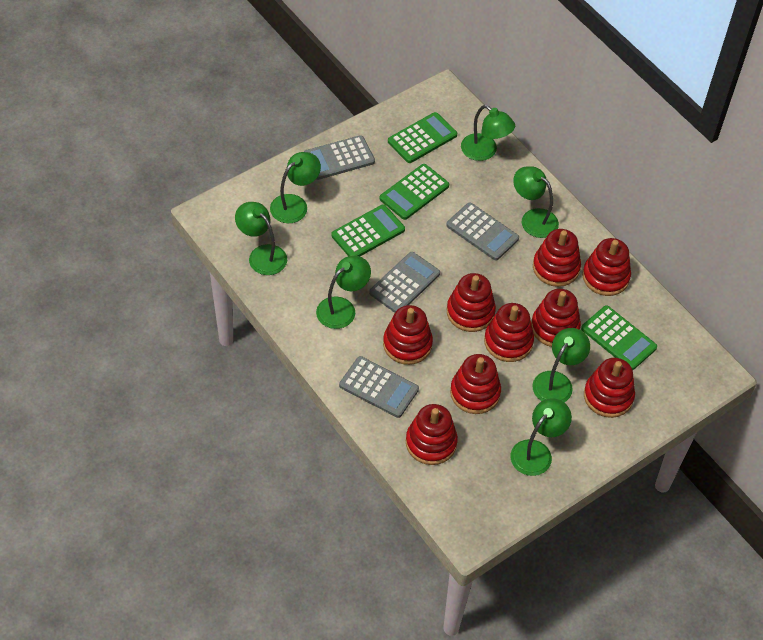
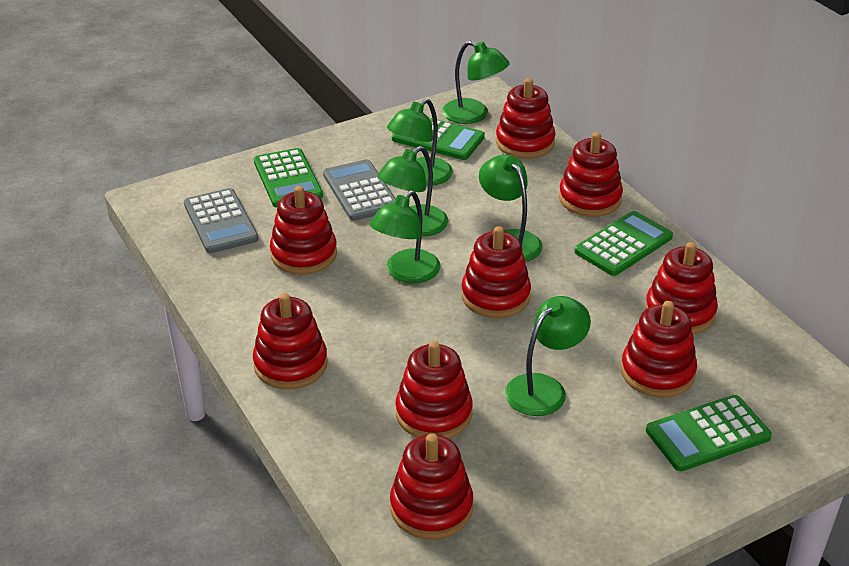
green lamp: 7 -> 6
grey calculator: 4 -> 2

